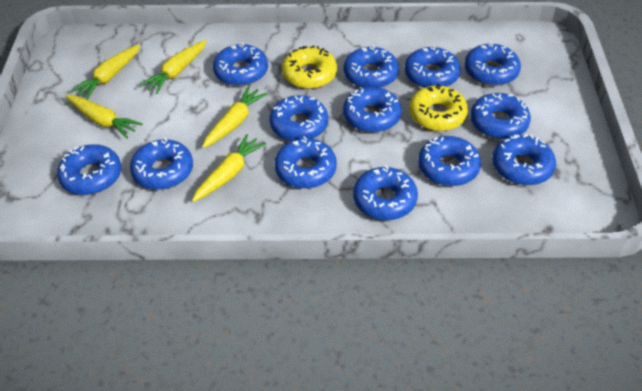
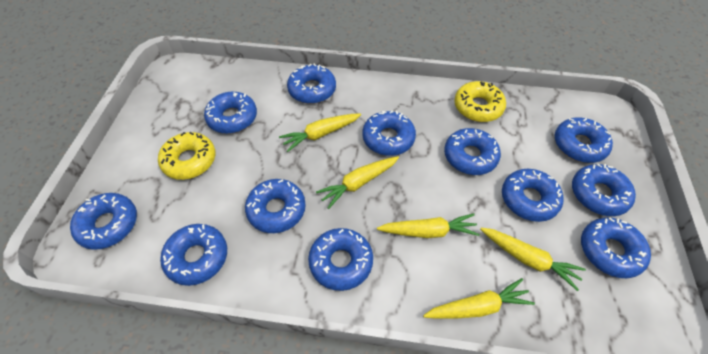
blue donut: 13 -> 12

